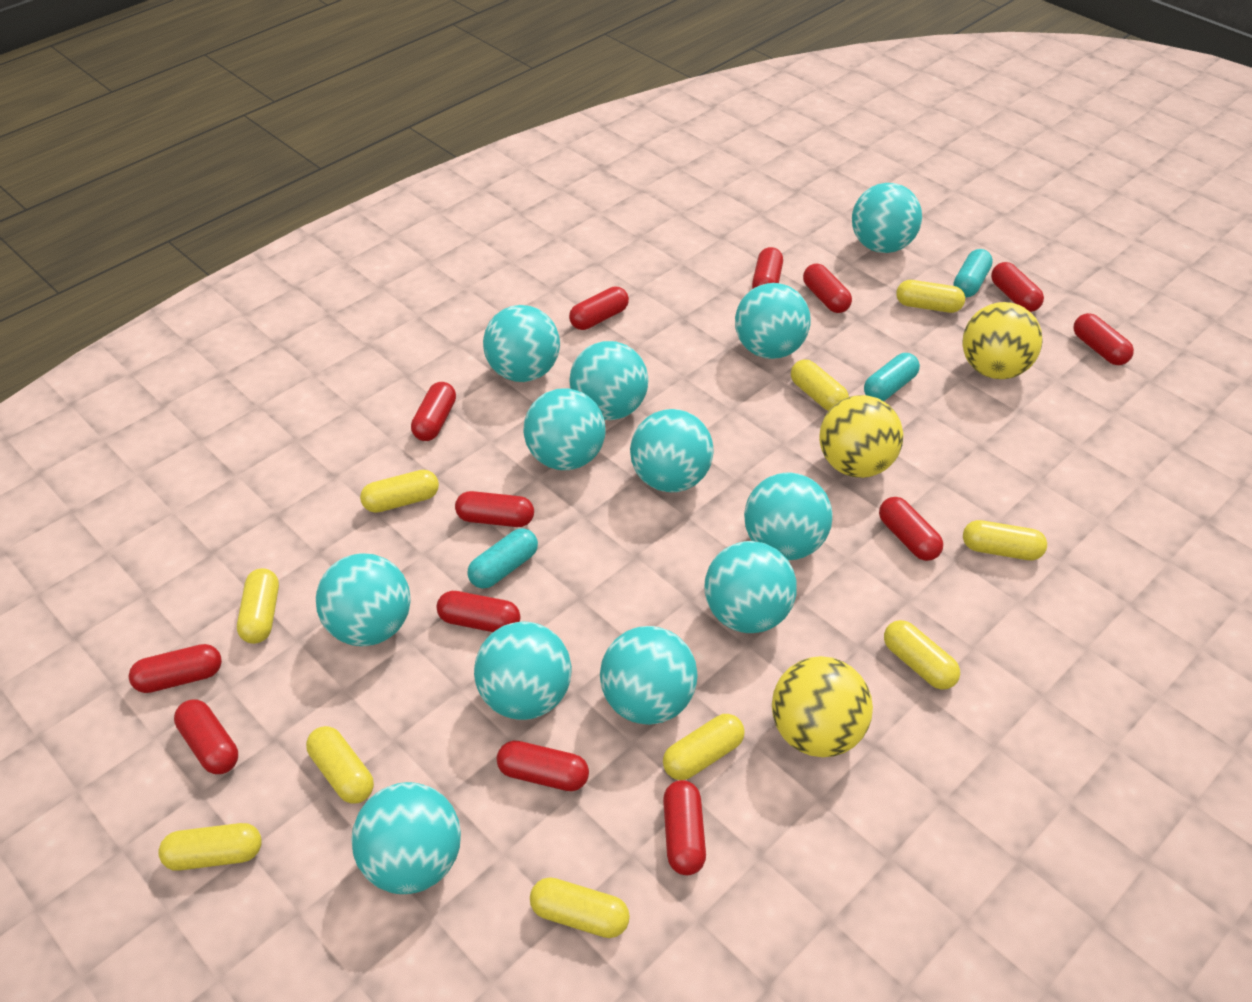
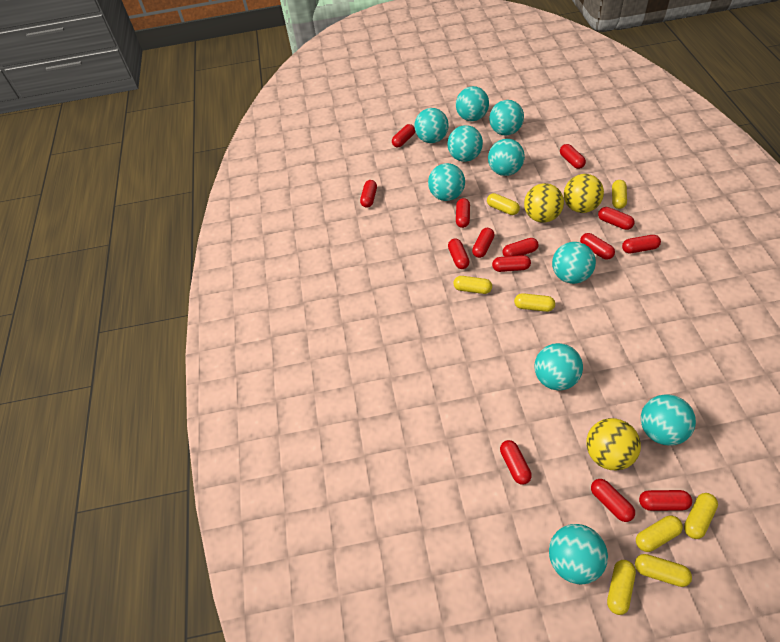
red capsule: 13 -> 14
turquoise ball: 12 -> 10
turquoise capsule: 3 -> 0
yellow capsule: 10 -> 8

